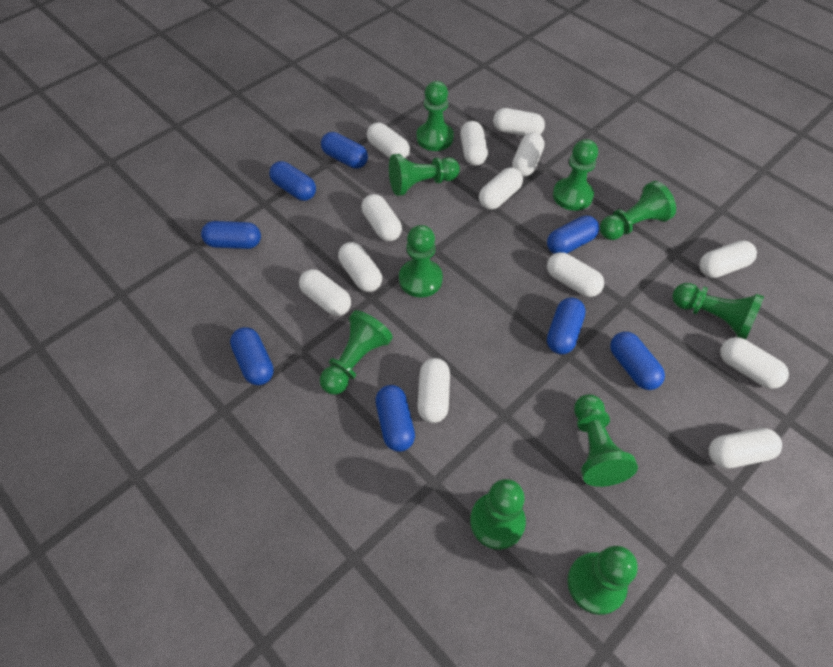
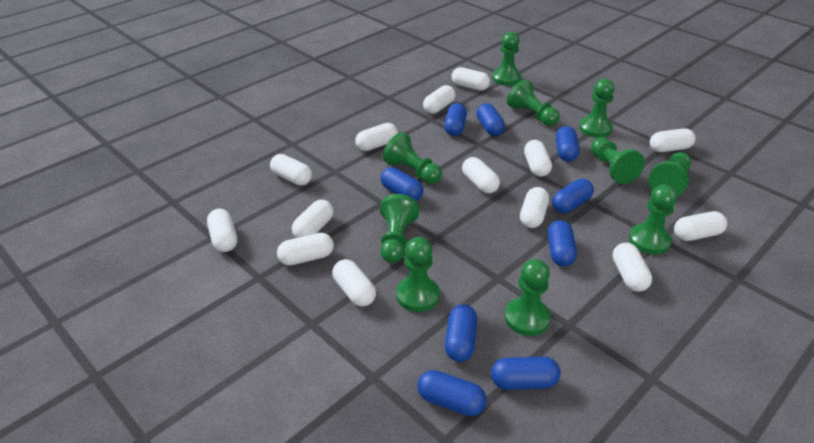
blue capsule: 8 -> 9
white capsule: 13 -> 14

